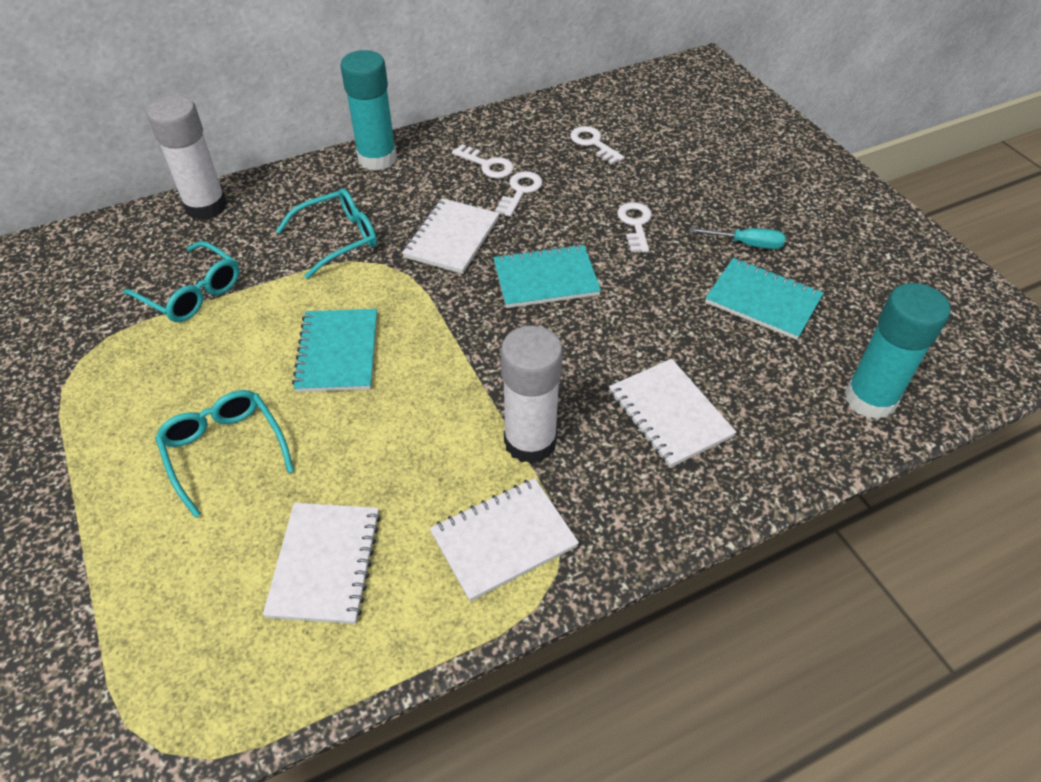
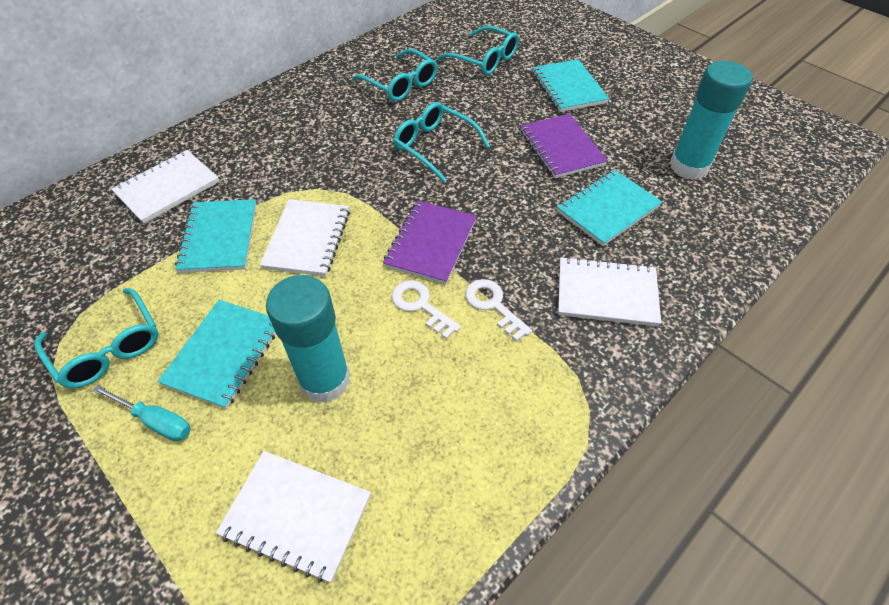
purple notebook: 0 -> 2
turquoise glasses: 3 -> 4
turquoise notebook: 3 -> 4
white glue stick: 2 -> 0
white key: 4 -> 2

